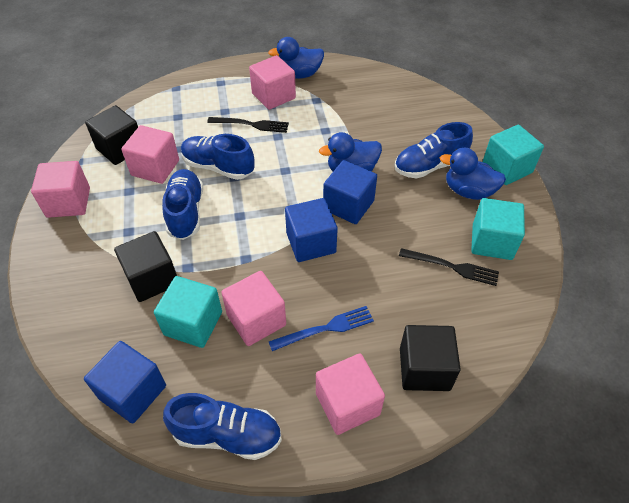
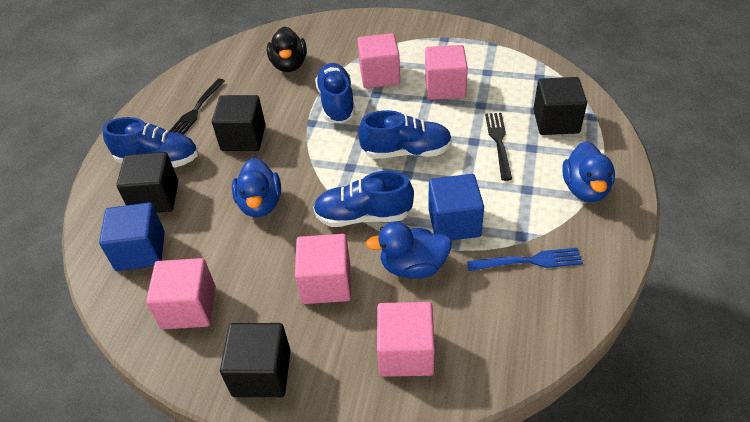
black cube: 3 -> 4
black duck: 0 -> 1
blue cube: 3 -> 2
turquoise cube: 3 -> 0

